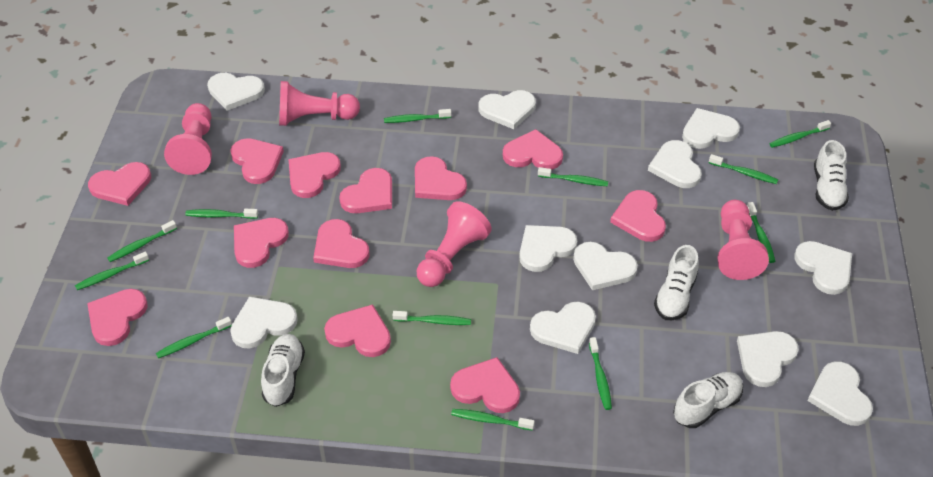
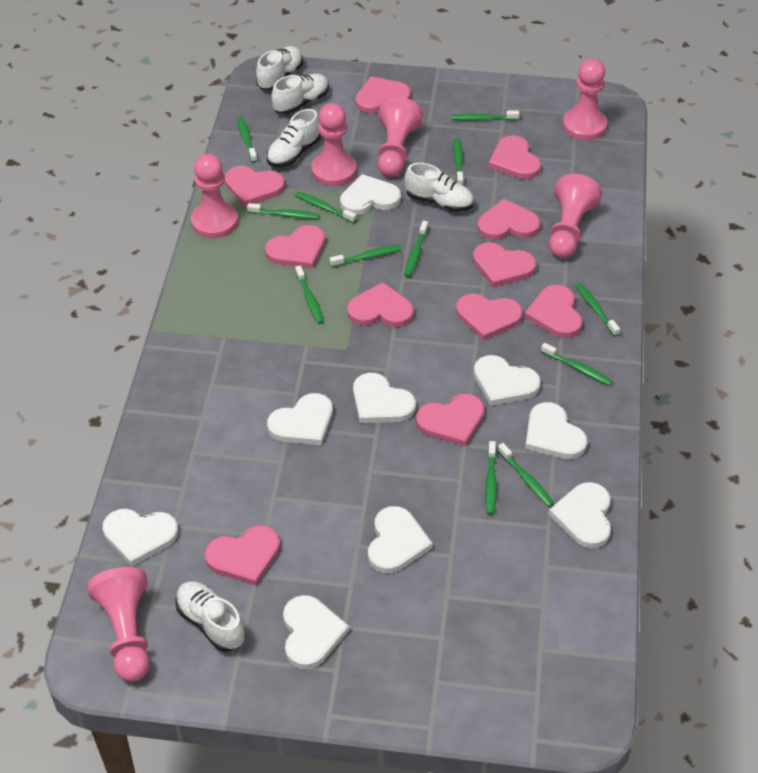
pink heart: 12 -> 11
pink pawn: 4 -> 6
white heart: 11 -> 9
white shoe: 4 -> 5

